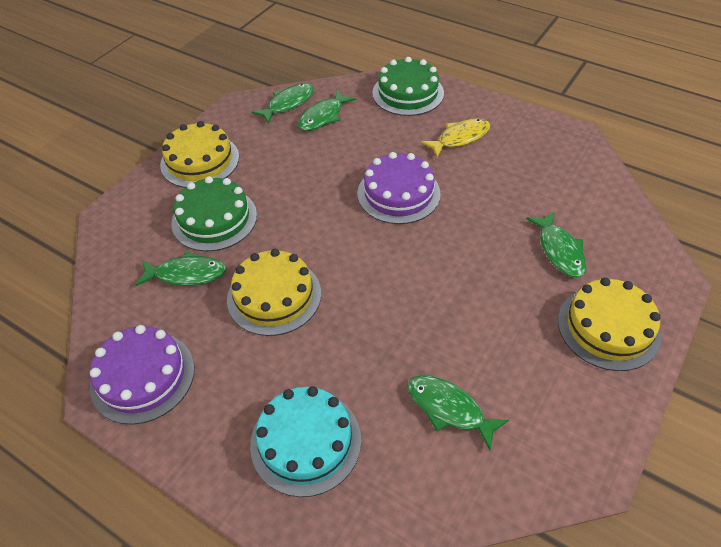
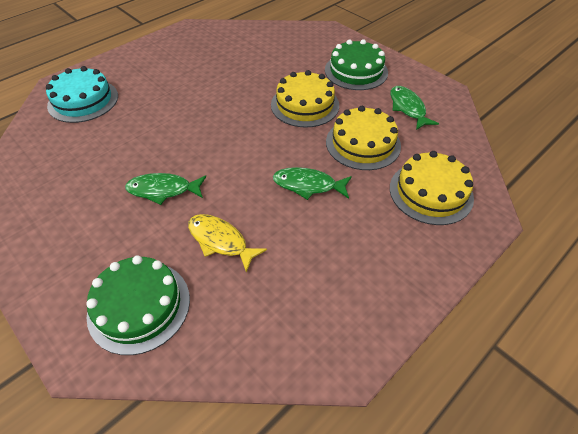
green fish: 5 -> 3
purple cake: 2 -> 0

